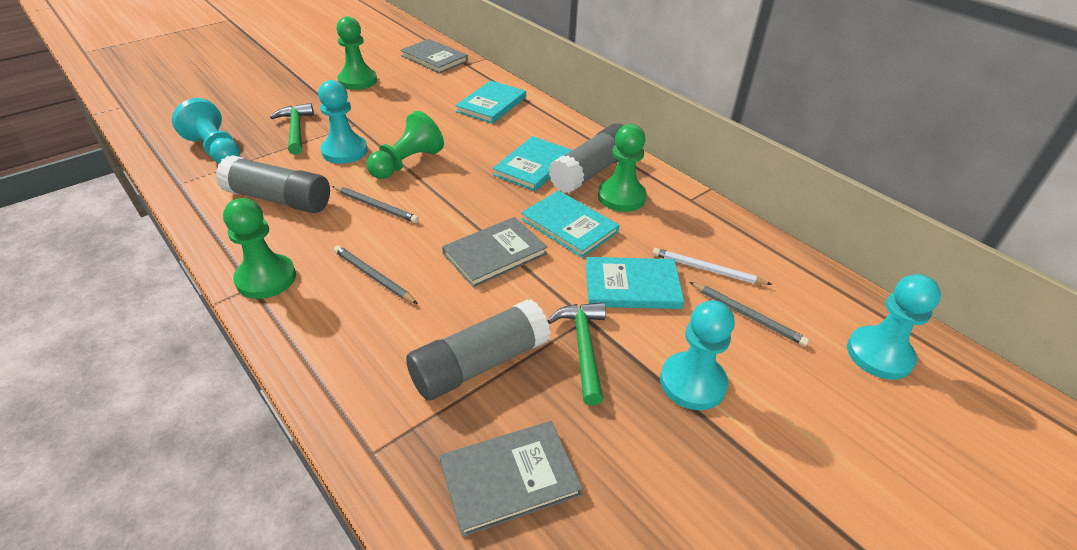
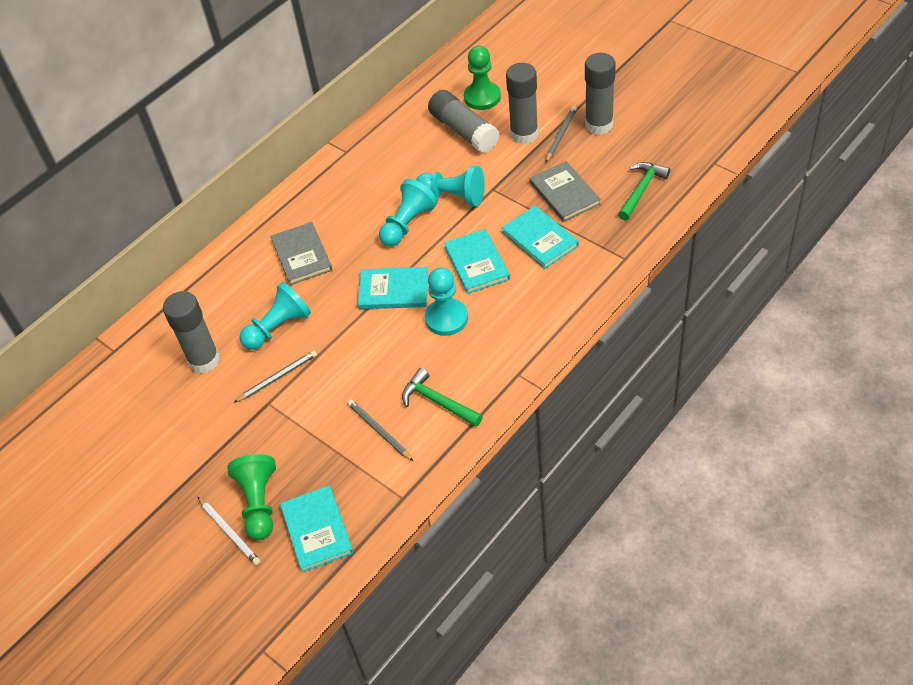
green pawn: 4 -> 2
grey book: 3 -> 2
grey glue stick: 3 -> 4

